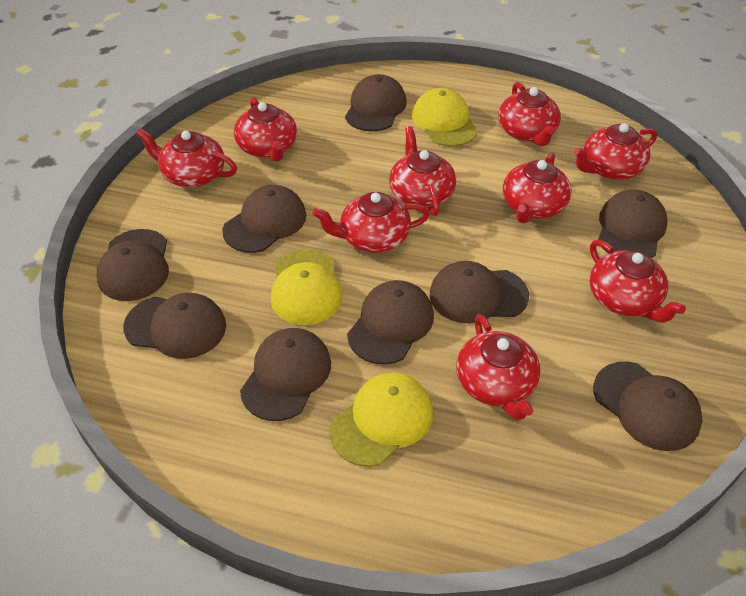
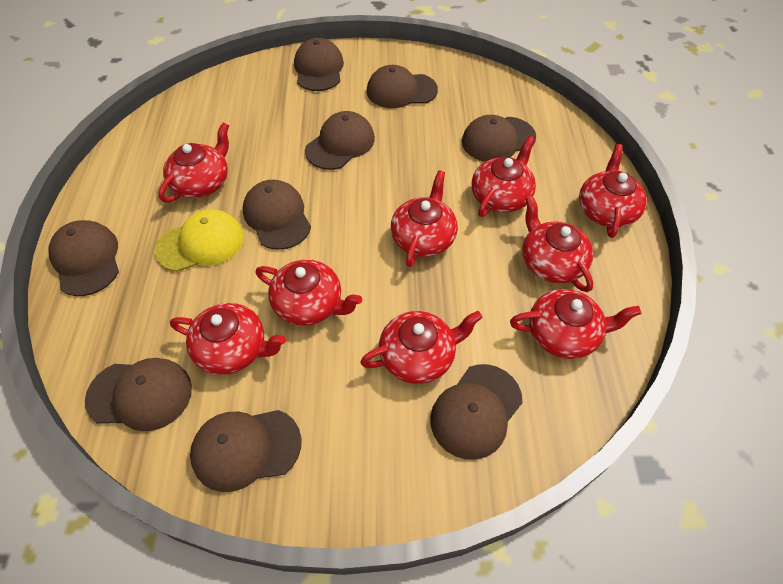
yellow cap: 3 -> 1

